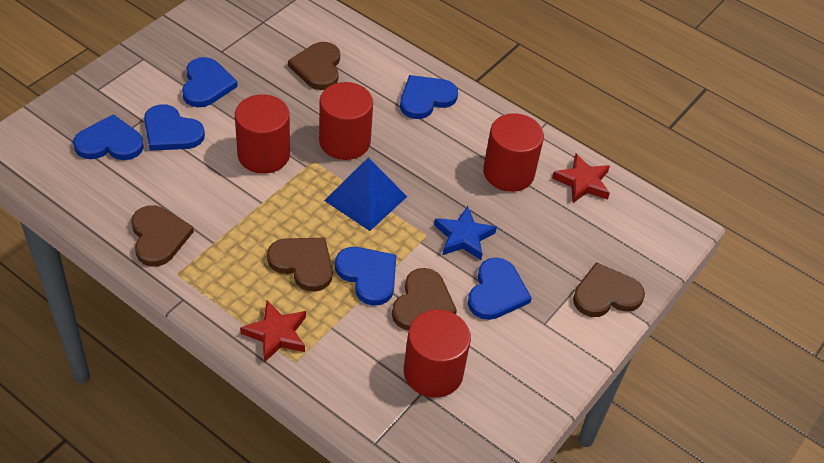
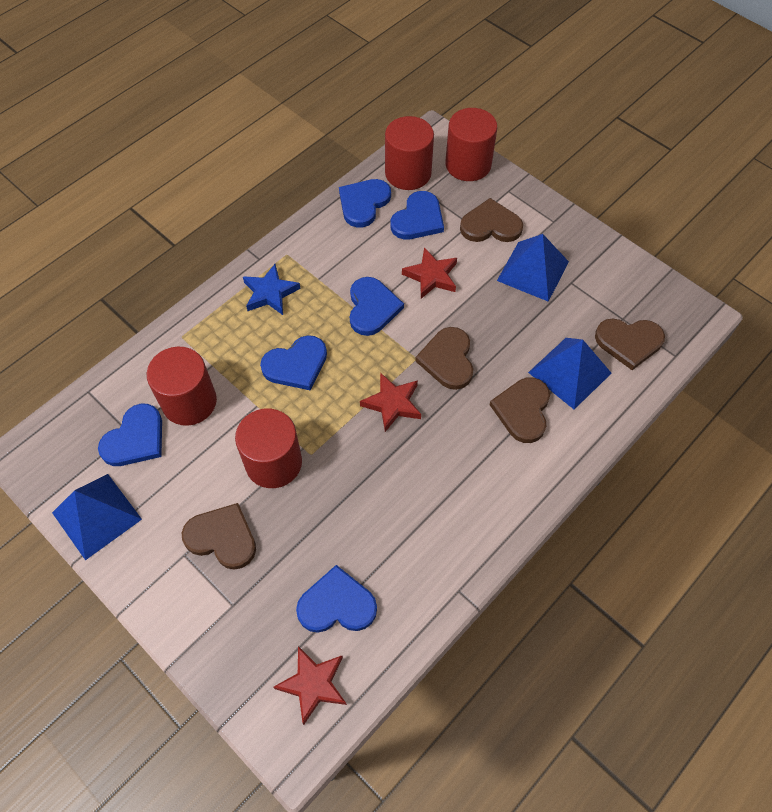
blue pyramid: 1 -> 3
red star: 2 -> 3

